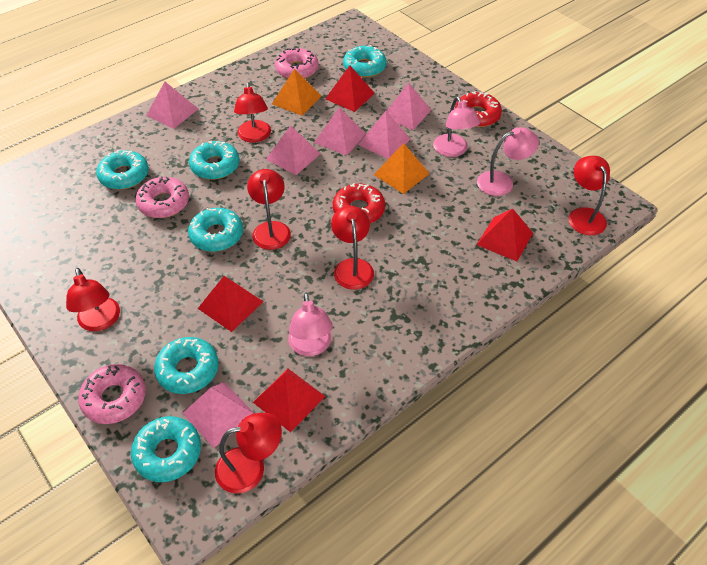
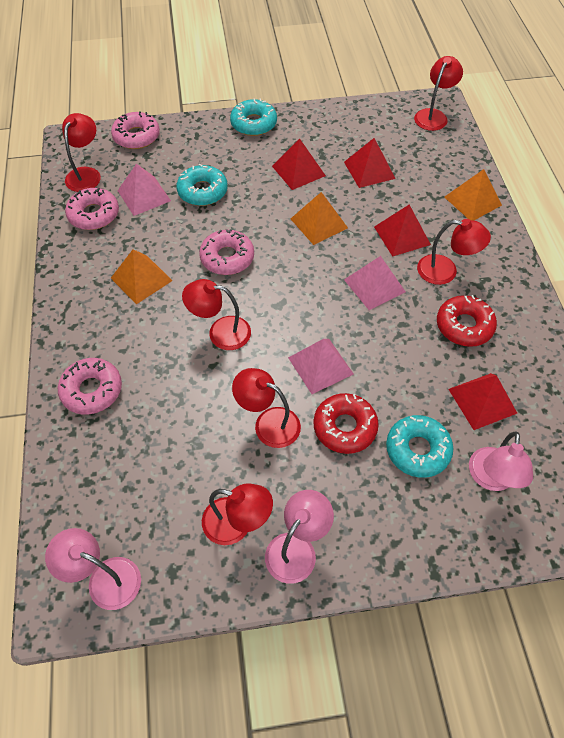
orange pyramid: 2 -> 3
pink donut: 3 -> 4
pink pyramid: 6 -> 3
turquoise donut: 6 -> 3

